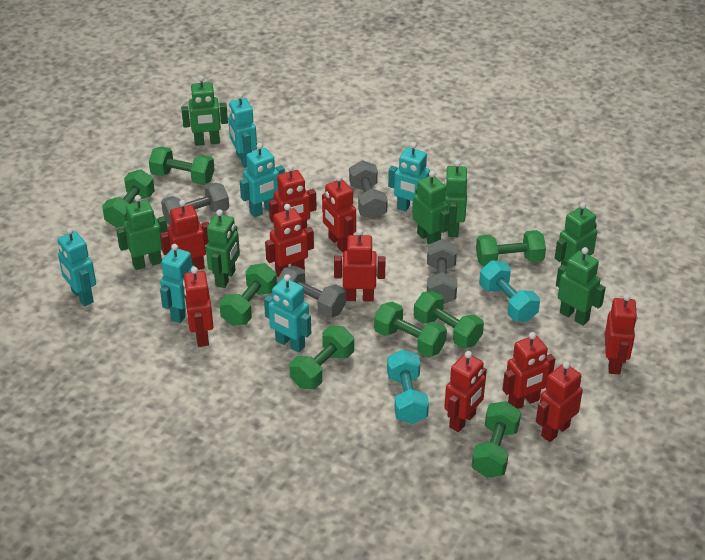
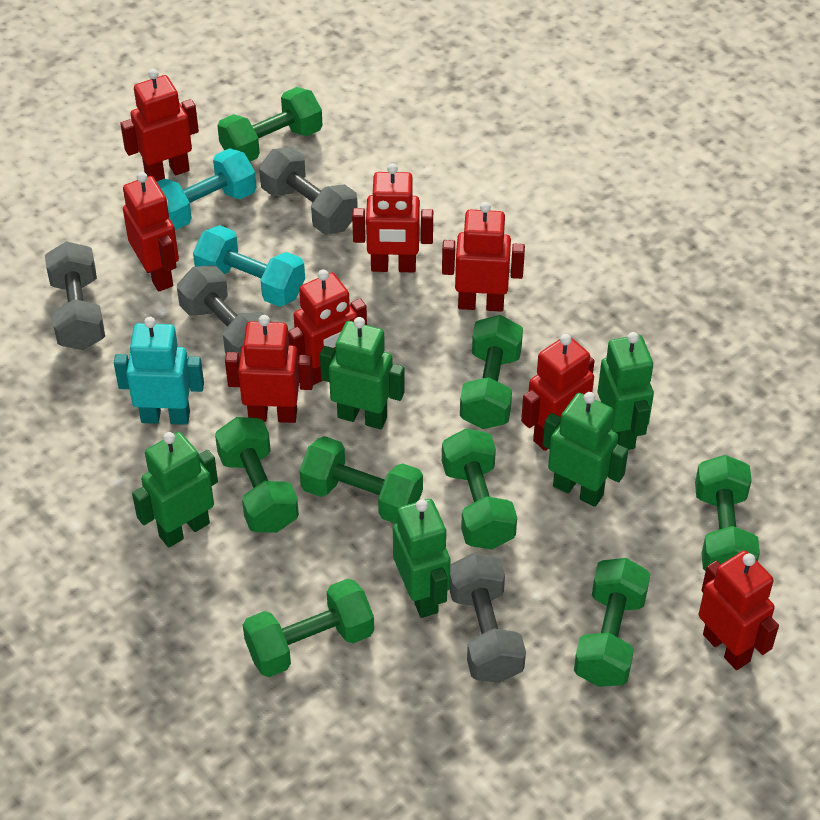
green robot: 7 -> 5
red robot: 10 -> 8
turquoise robot: 6 -> 1

